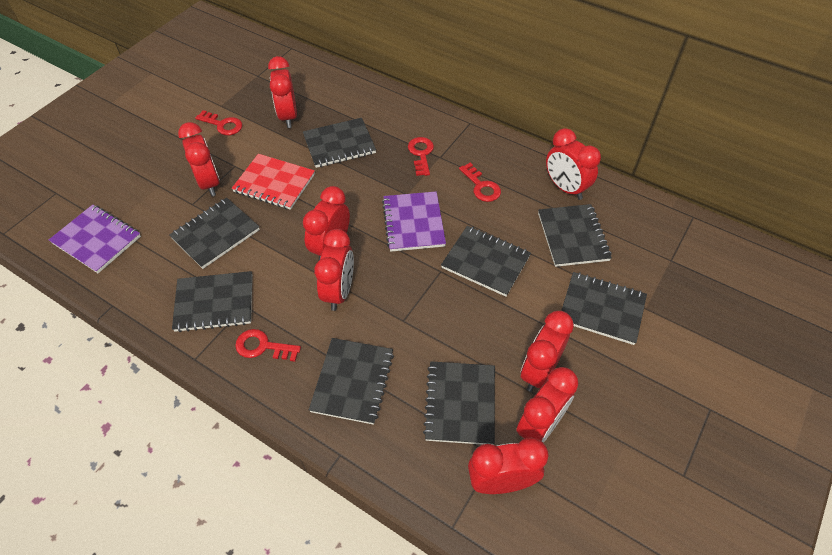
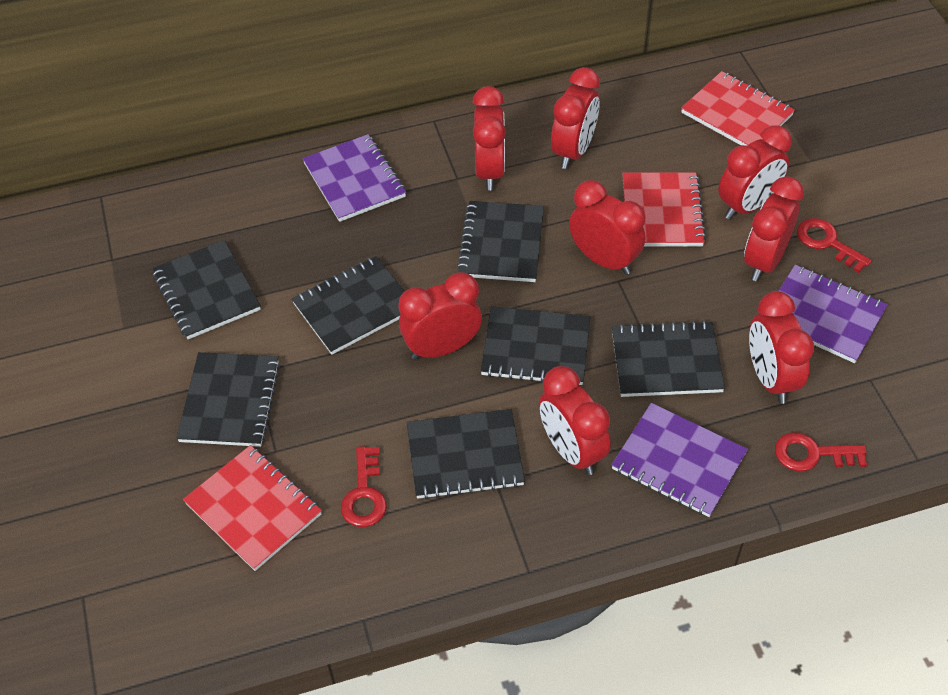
black notebook: 8 -> 7
purple notebook: 2 -> 3
red key: 4 -> 3
red notebook: 1 -> 3

